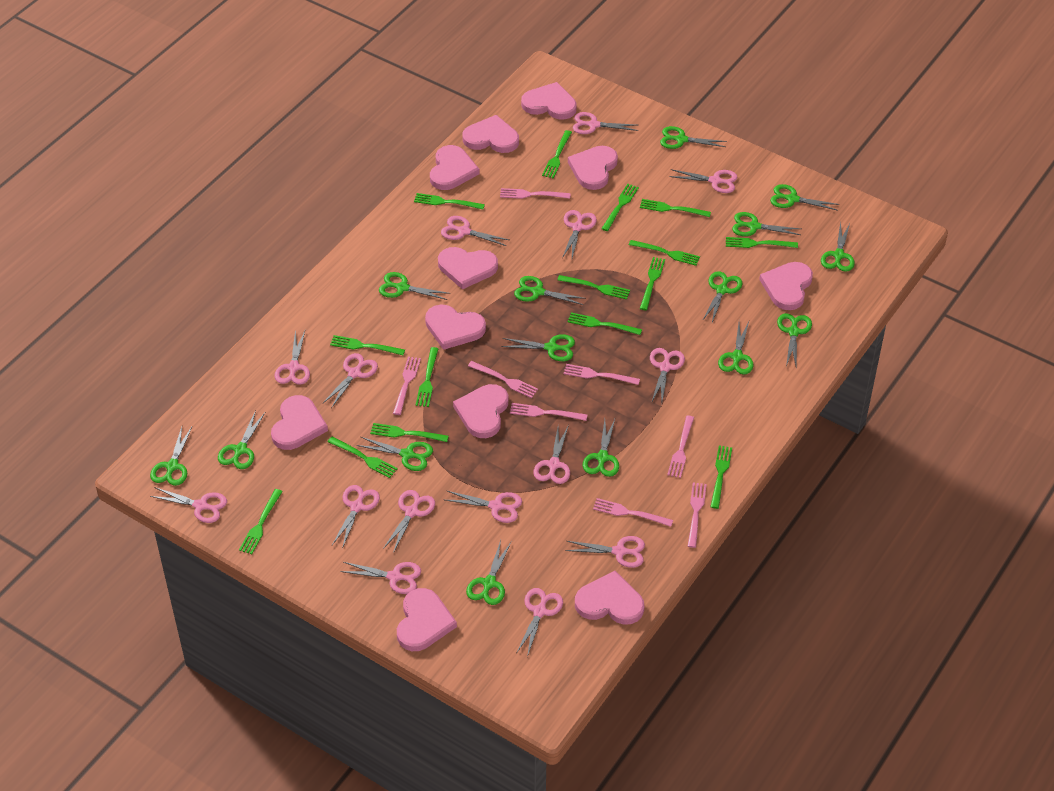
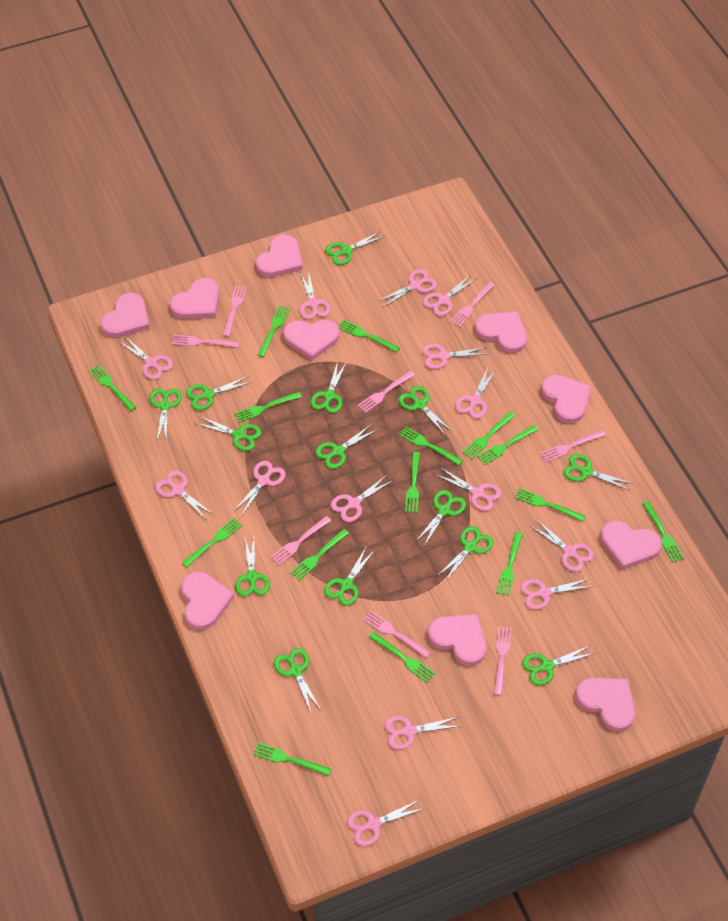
green scissors: 15 -> 14
pink heart: 11 -> 10
pink scissors: 15 -> 14

